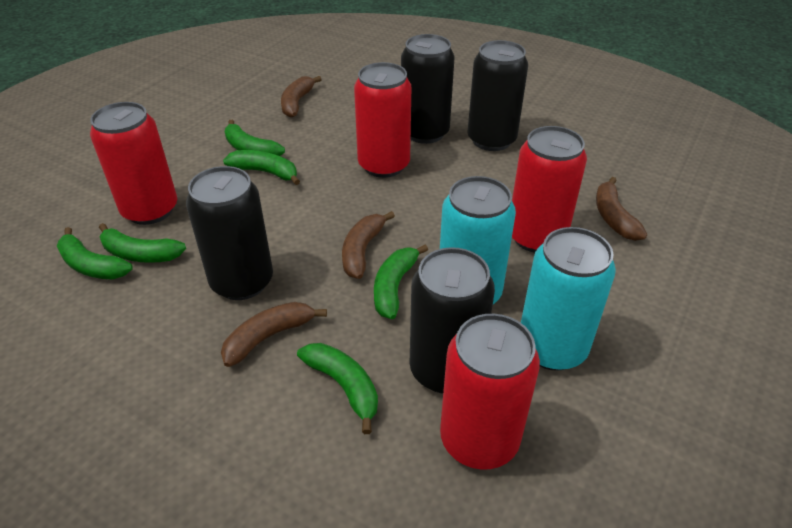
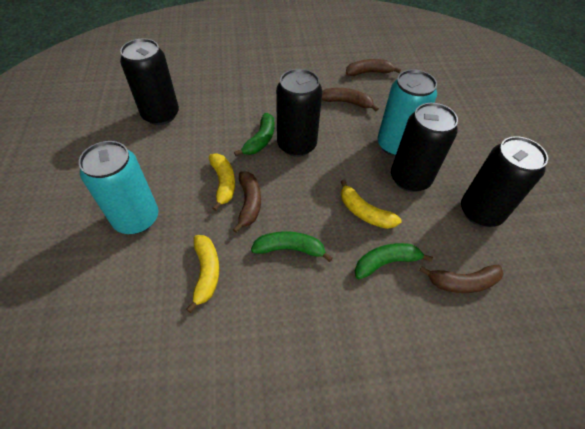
green banana: 6 -> 3
red can: 4 -> 0
yellow banana: 0 -> 3

